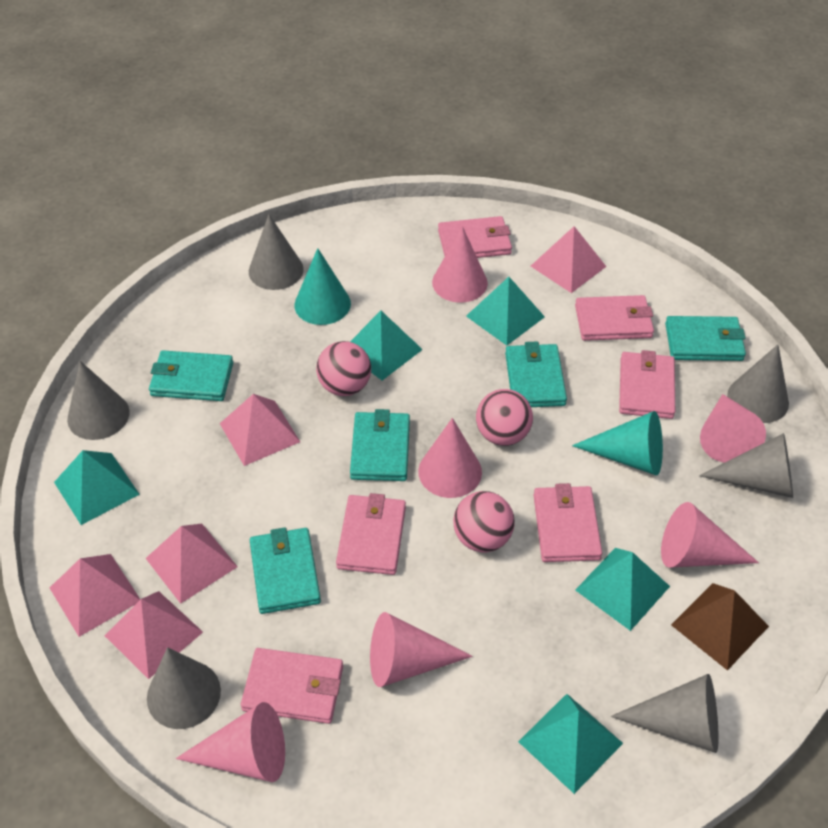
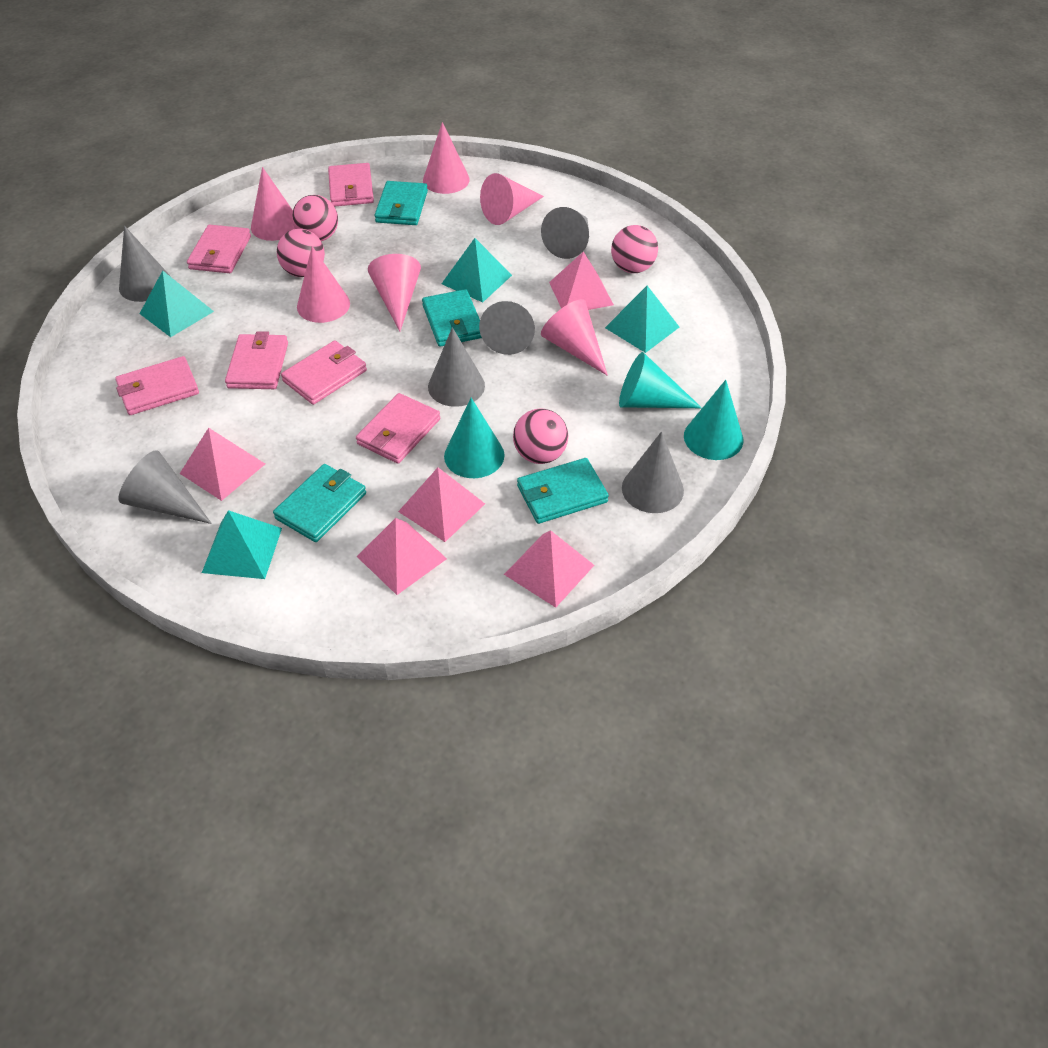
brown pyramid: 1 -> 0
pink ball: 3 -> 4
turquoise cone: 2 -> 3
turquoise pyramid: 5 -> 4
turquoise wallet: 5 -> 4

